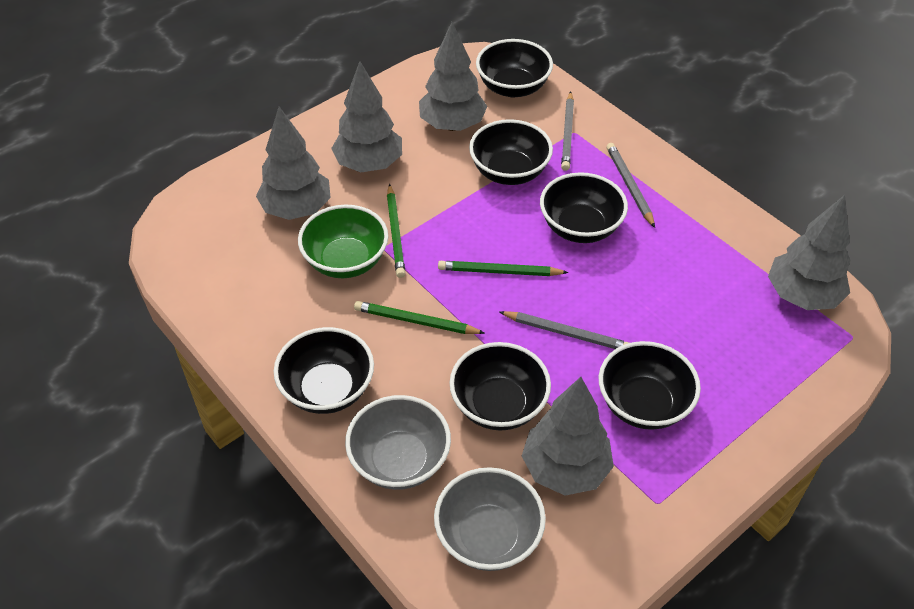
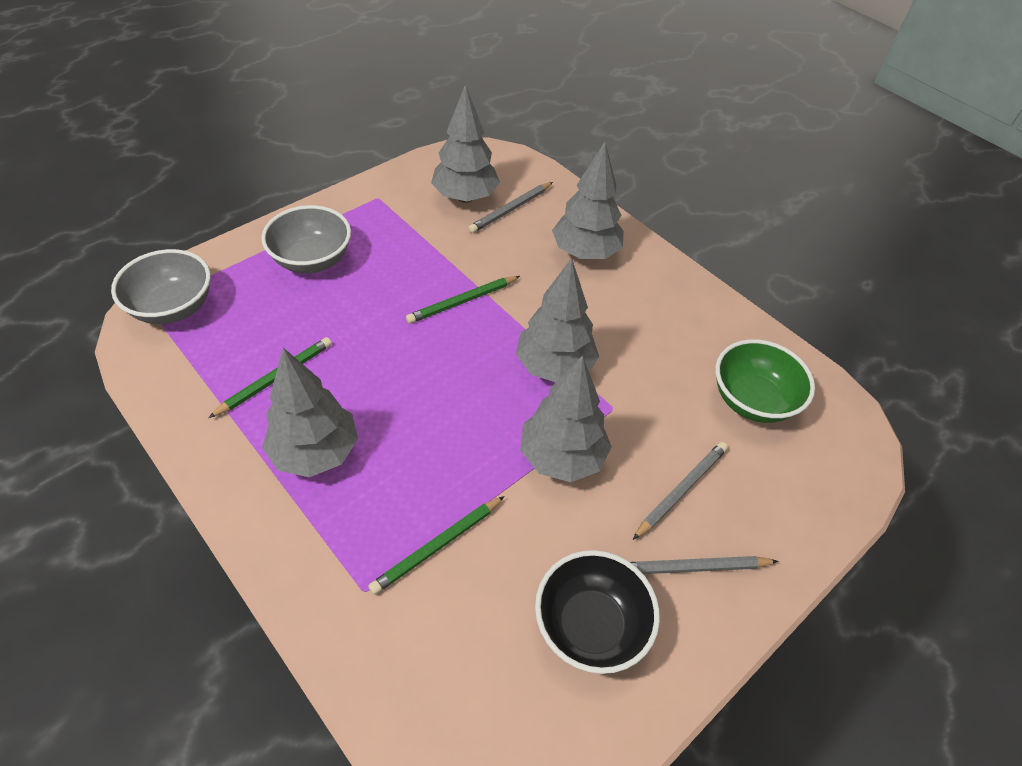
black bowl: 6 -> 1

